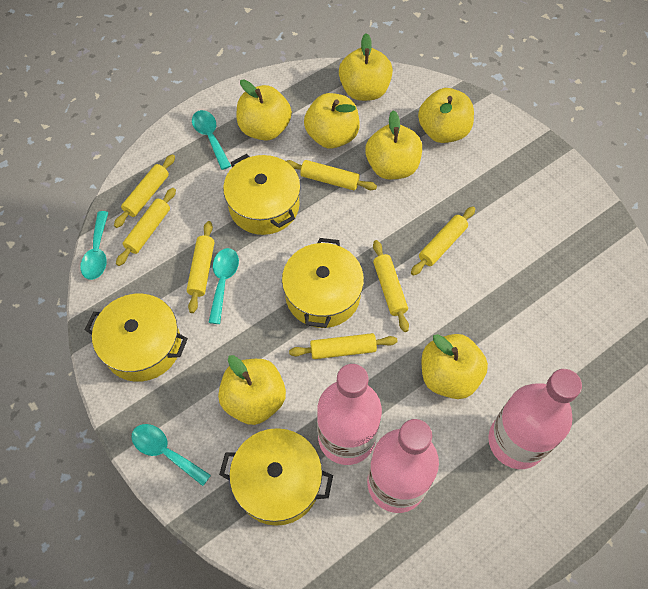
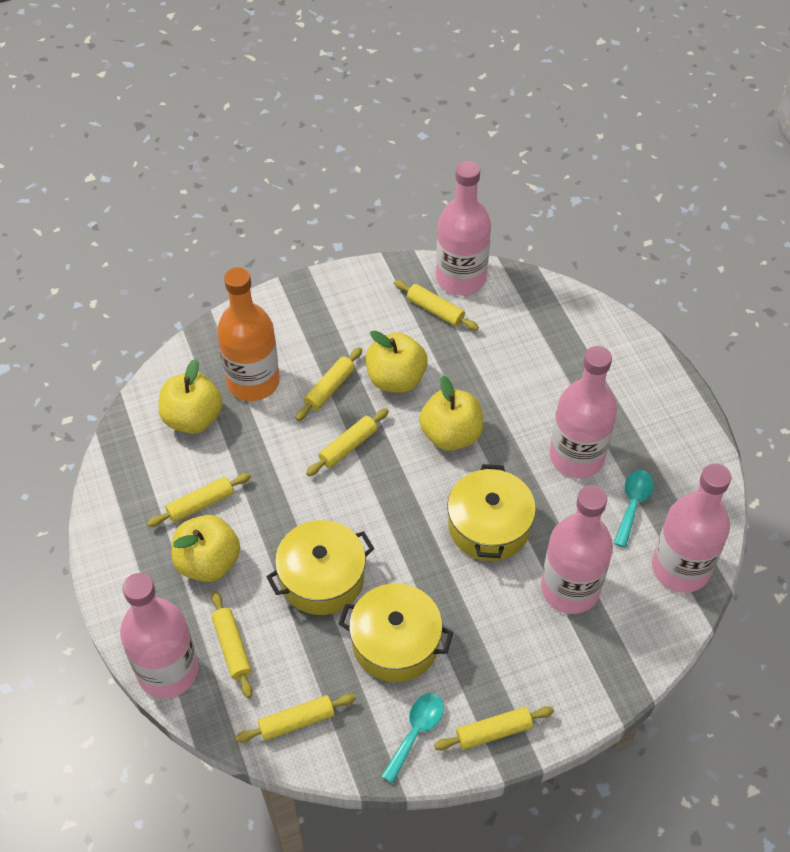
orange bottle: 0 -> 1
pink bottle: 3 -> 5
turquoise spoon: 4 -> 2
yellow apple: 7 -> 4
yellow pot: 4 -> 3

